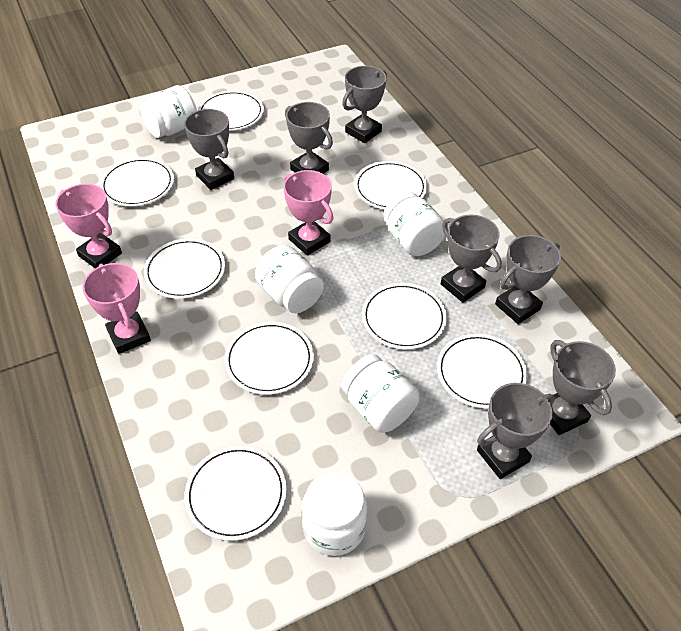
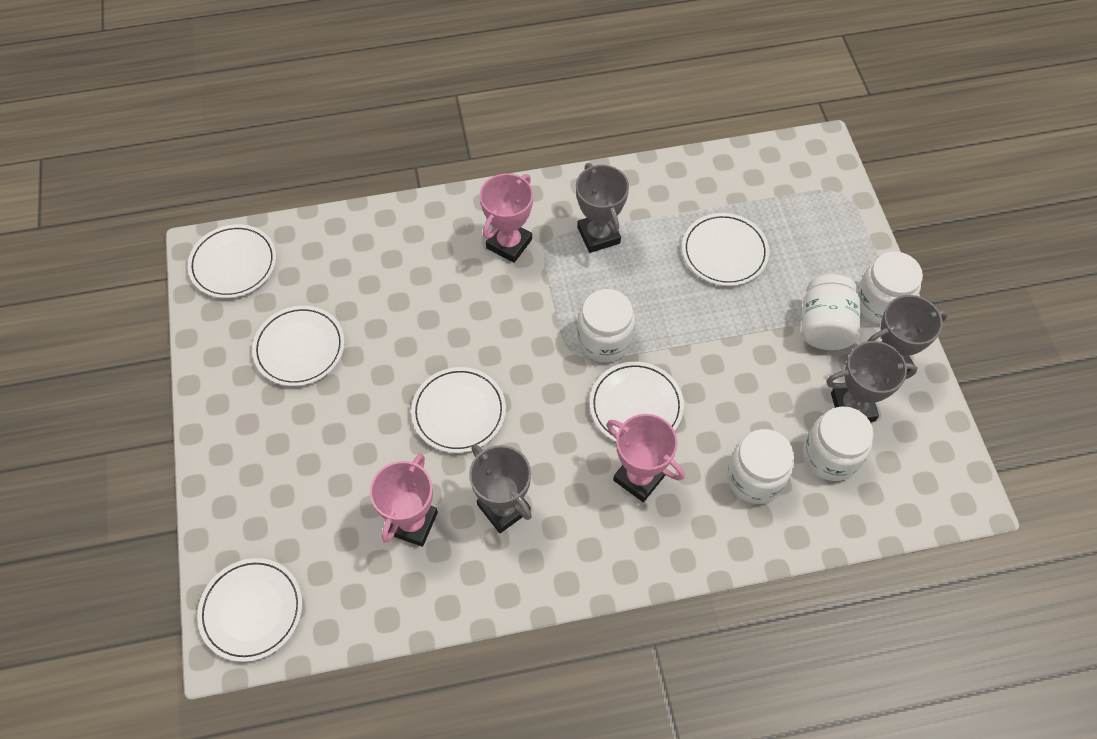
grey trophy: 7 -> 4
white plate: 8 -> 6

